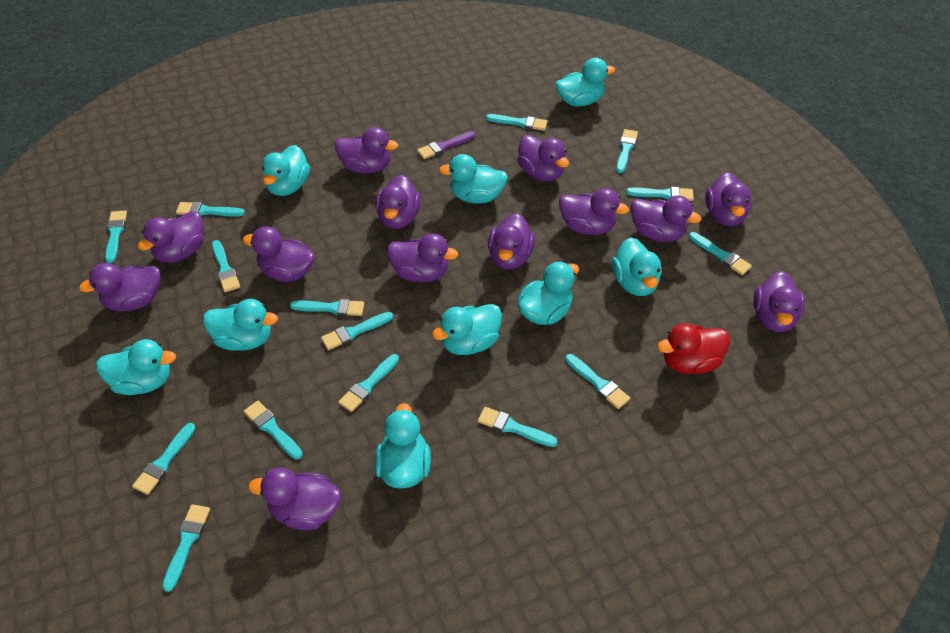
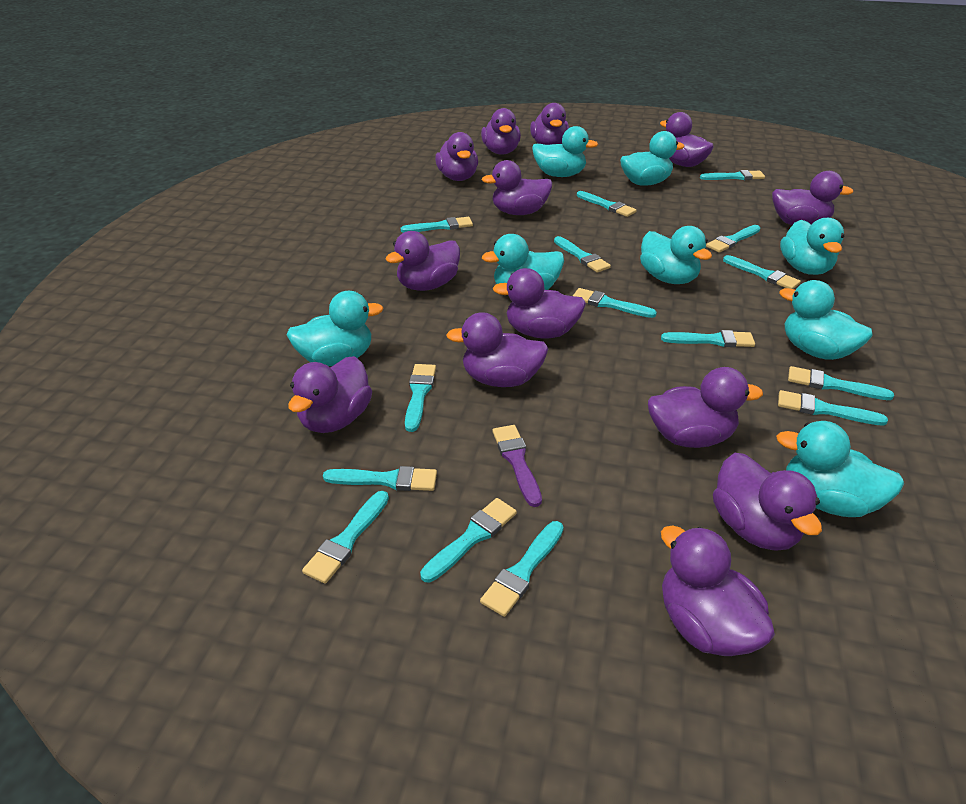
red duck: 1 -> 0
turquoise duck: 9 -> 8

